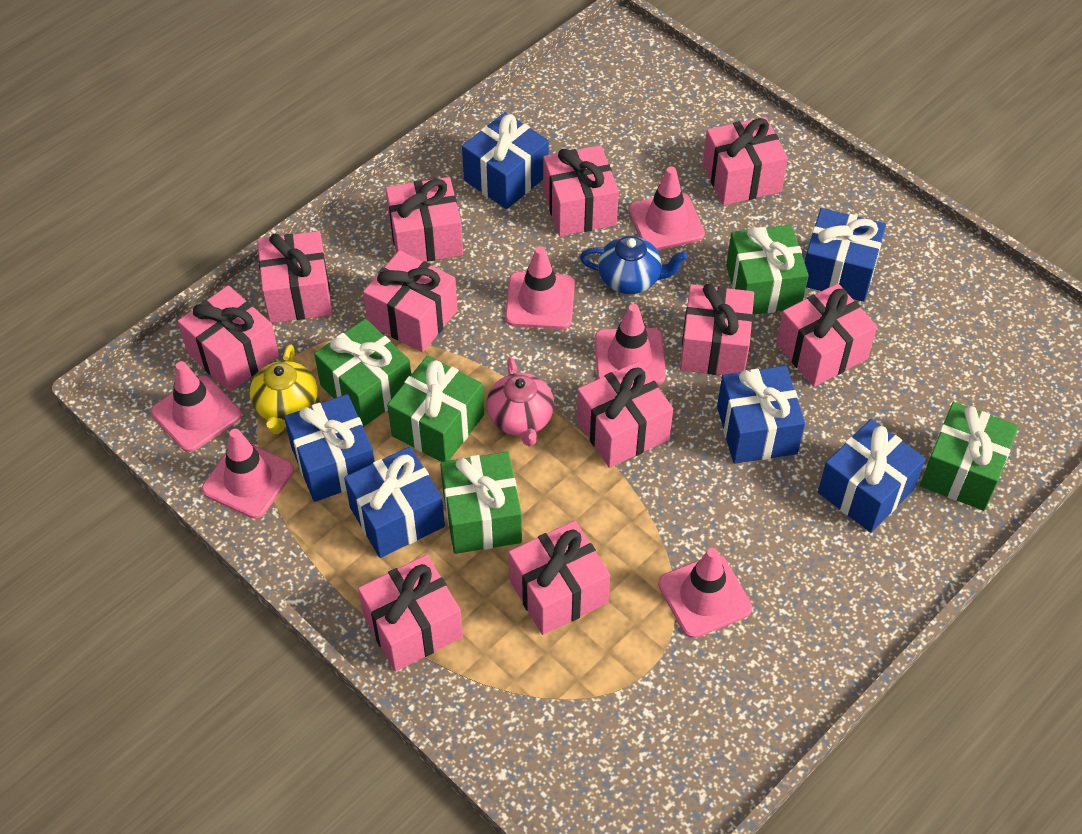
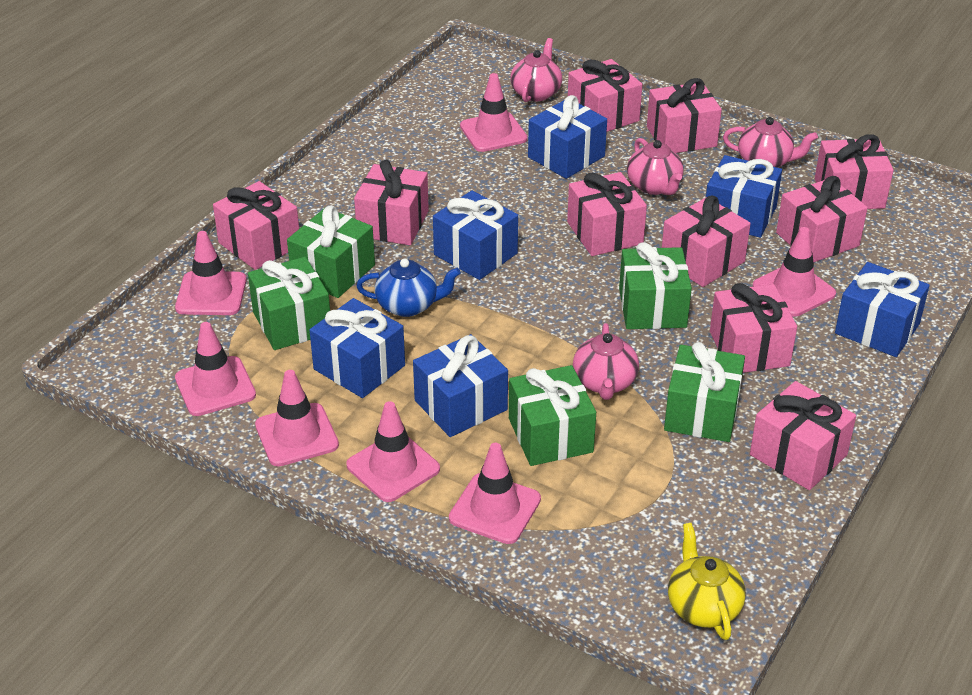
pink gift: 11 -> 10
pink teapot: 1 -> 4
pink traffic cone: 6 -> 7

